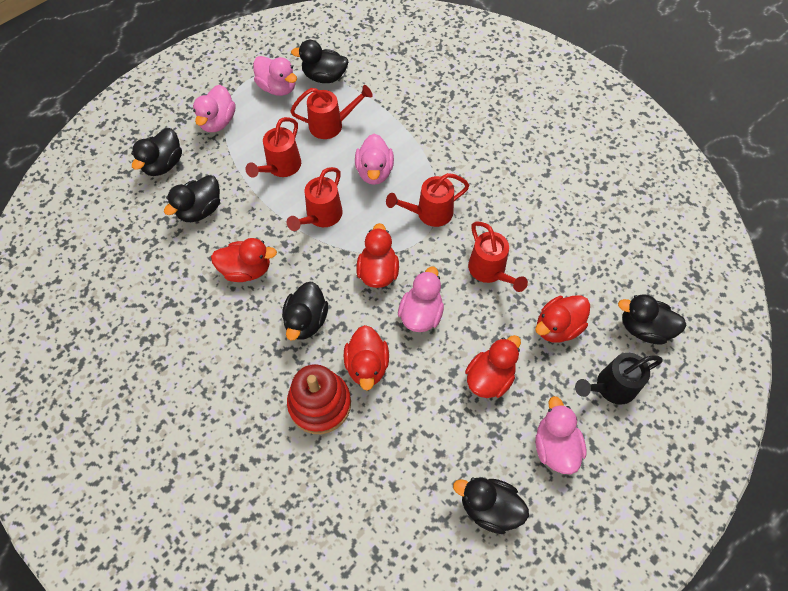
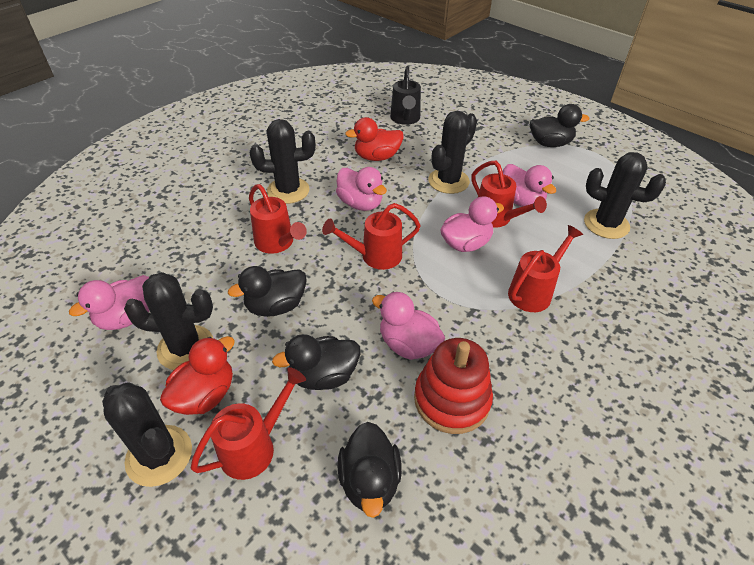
black cactus: 0 -> 5
black duck: 6 -> 4
red duck: 5 -> 2

